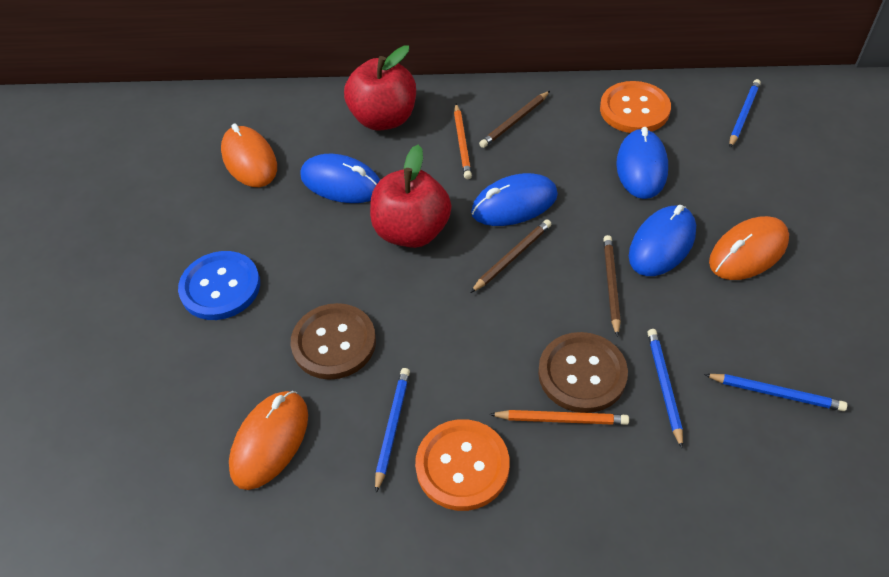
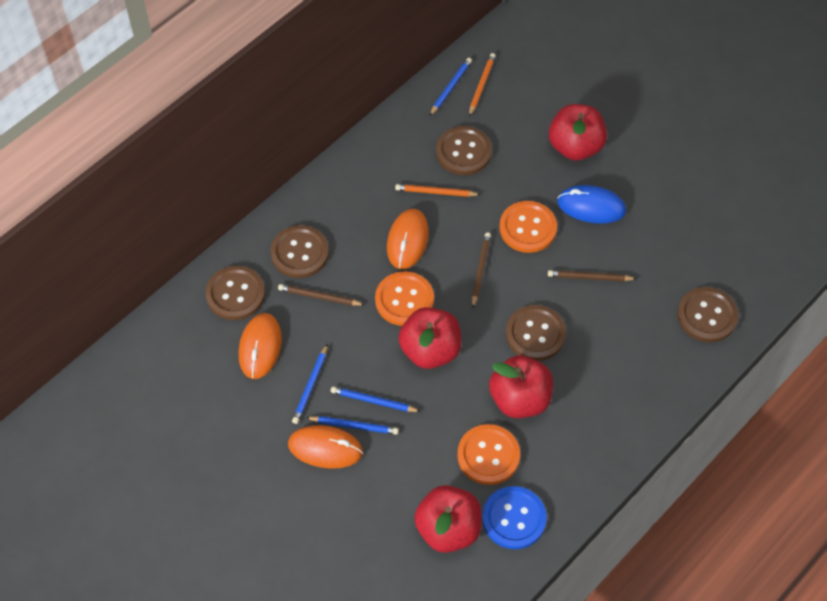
blue mouse: 4 -> 1
brown button: 2 -> 5
orange button: 2 -> 3
red apple: 2 -> 4

